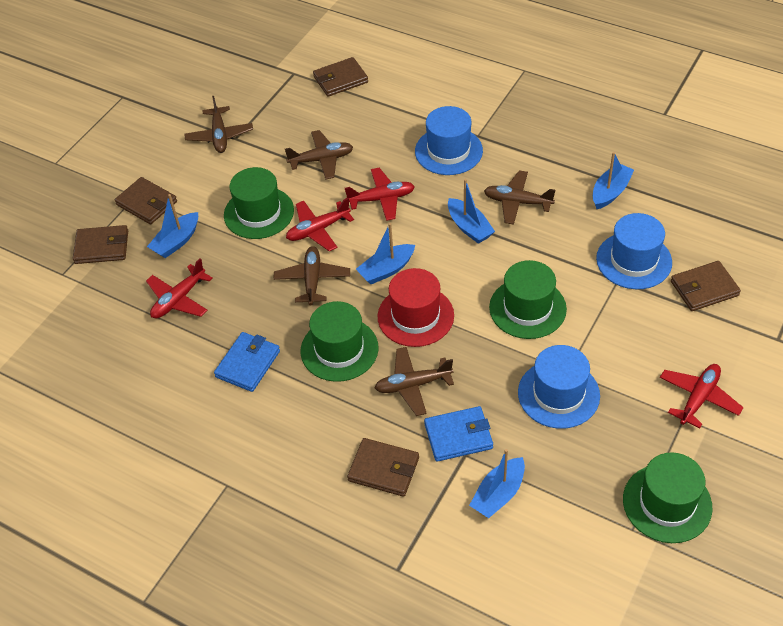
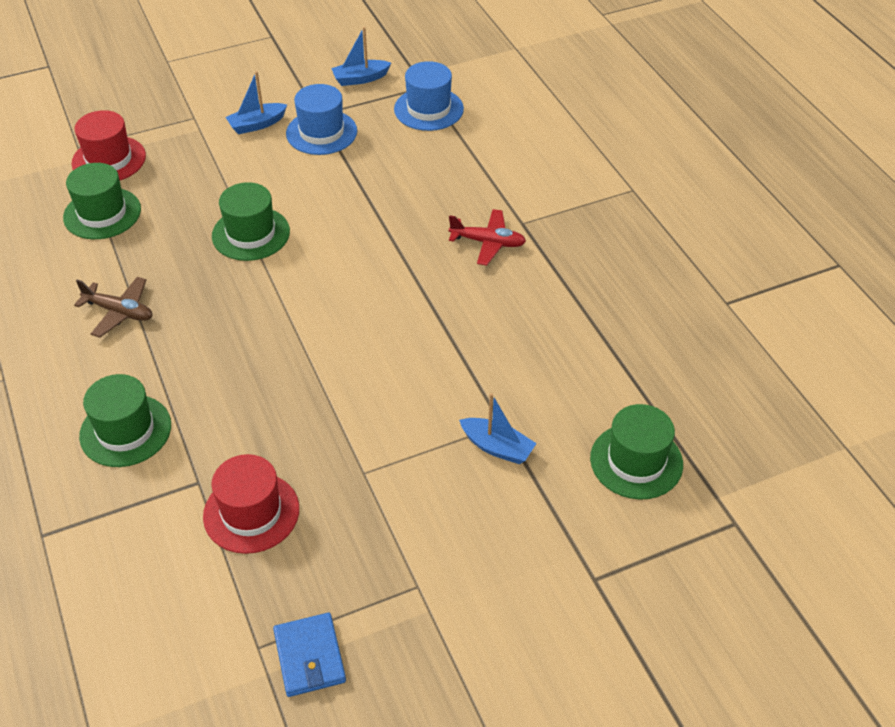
blue boat: 5 -> 3
blue hat: 3 -> 2
blue wallet: 2 -> 1
brown plane: 5 -> 1
brown wallet: 5 -> 0
red hat: 1 -> 2
red plane: 4 -> 1

